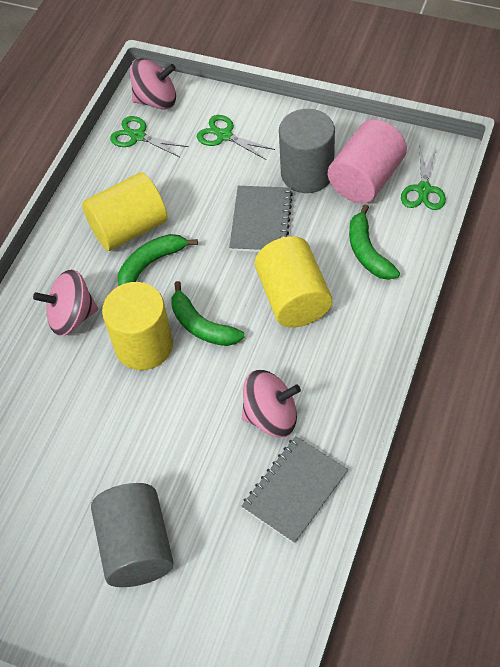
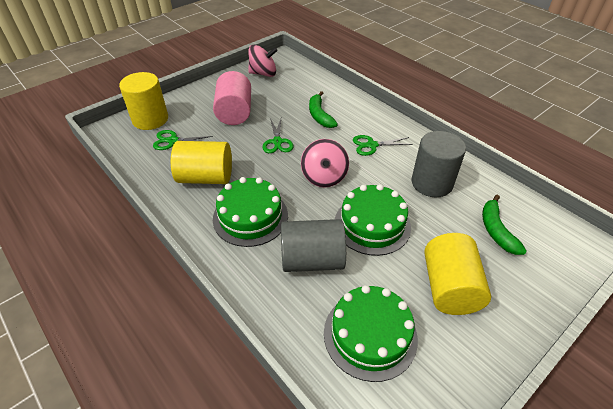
green banana: 3 -> 2
green cake: 0 -> 3
grey notebook: 2 -> 0
pink spinning top: 3 -> 2

